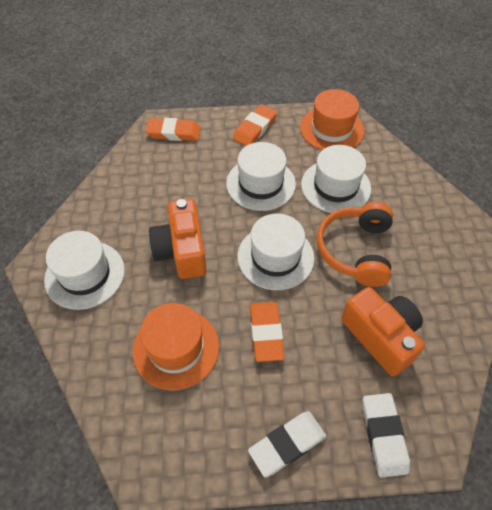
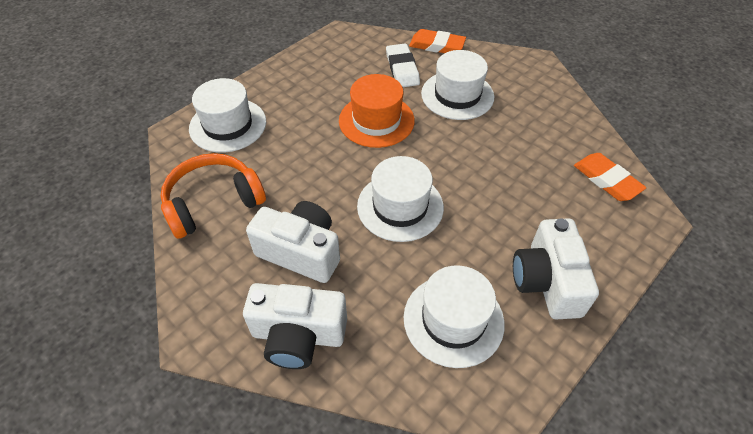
orange camera: 2 -> 0
orange eraser: 3 -> 2
orange hat: 2 -> 1
white camera: 0 -> 3
white eraser: 2 -> 1

